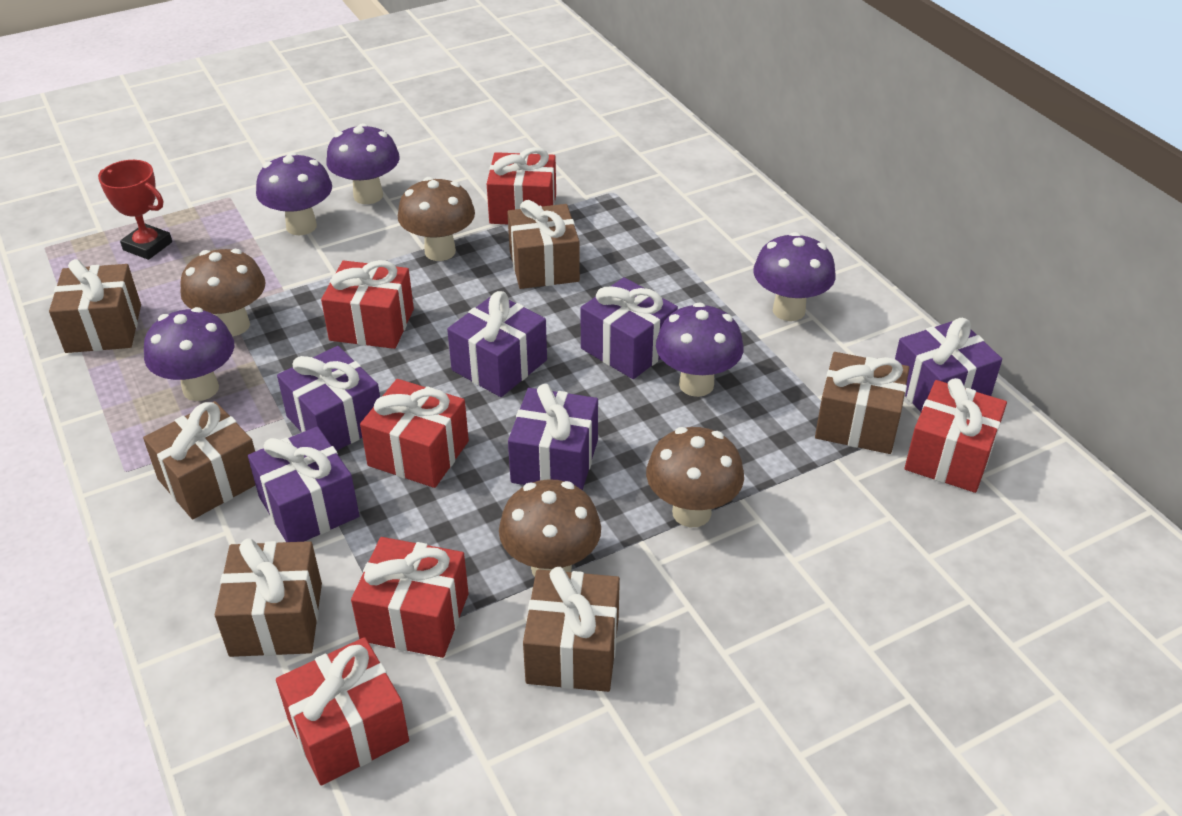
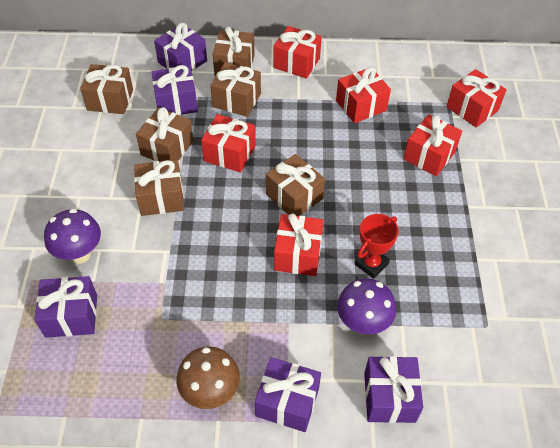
brown mushroom: 4 -> 1
purple gift: 6 -> 5
purple mushroom: 5 -> 2

